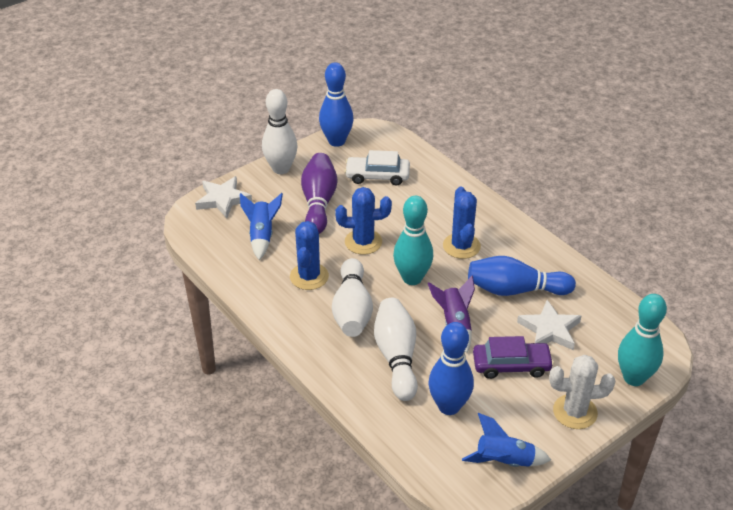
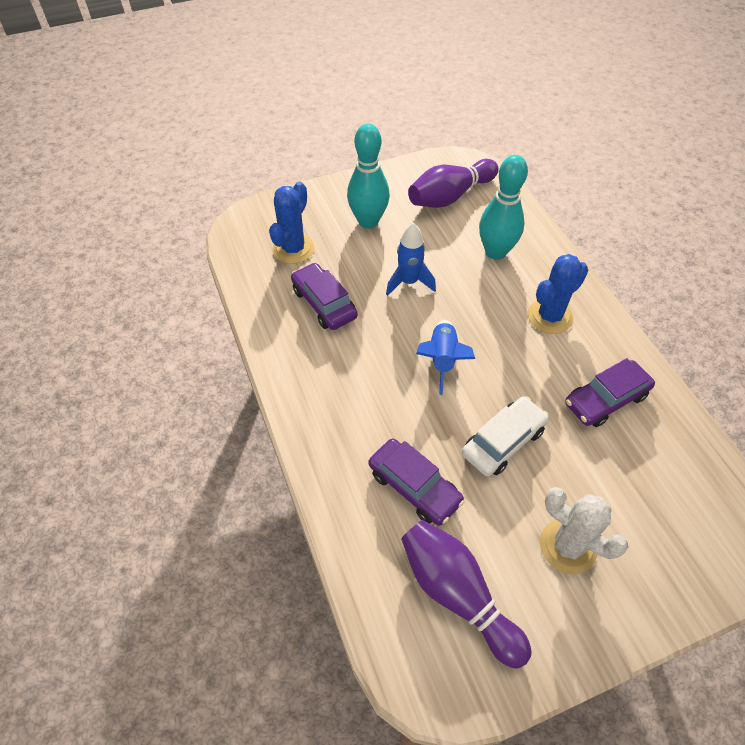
blue bowling pin: 3 -> 0
blue cactus: 3 -> 2
purple bowling pin: 1 -> 2
purple car: 1 -> 3
purple rocket: 1 -> 0
white bowling pin: 3 -> 0
white star: 2 -> 0

